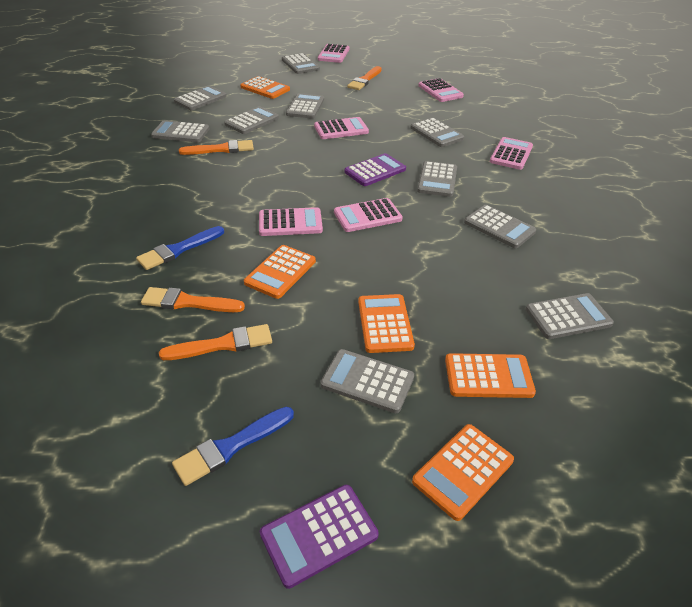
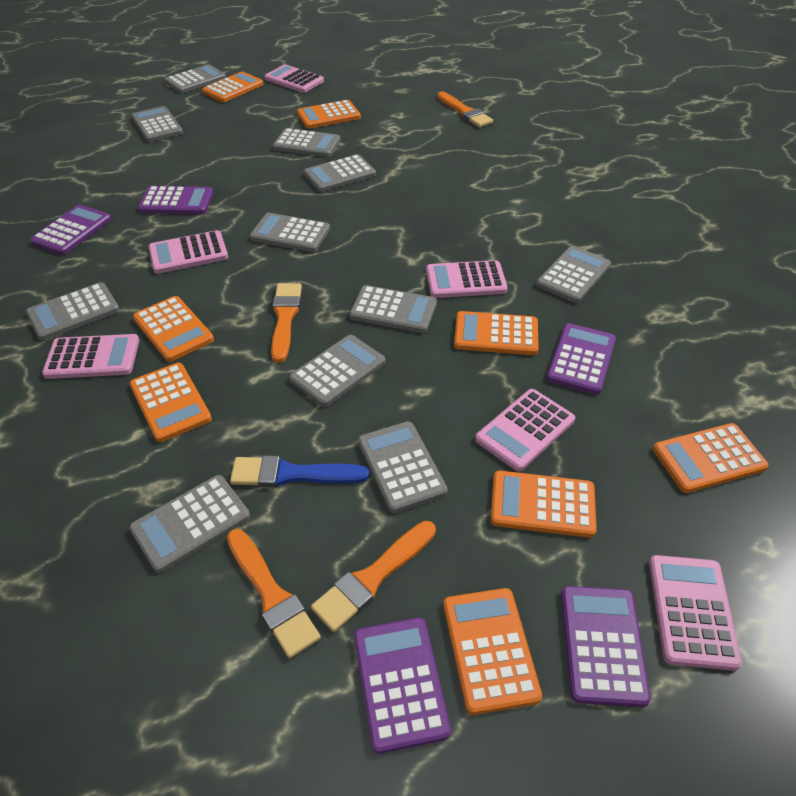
blue brush: 2 -> 1
grey calculator: 10 -> 11
orange calculator: 5 -> 8
purple calculator: 2 -> 5

